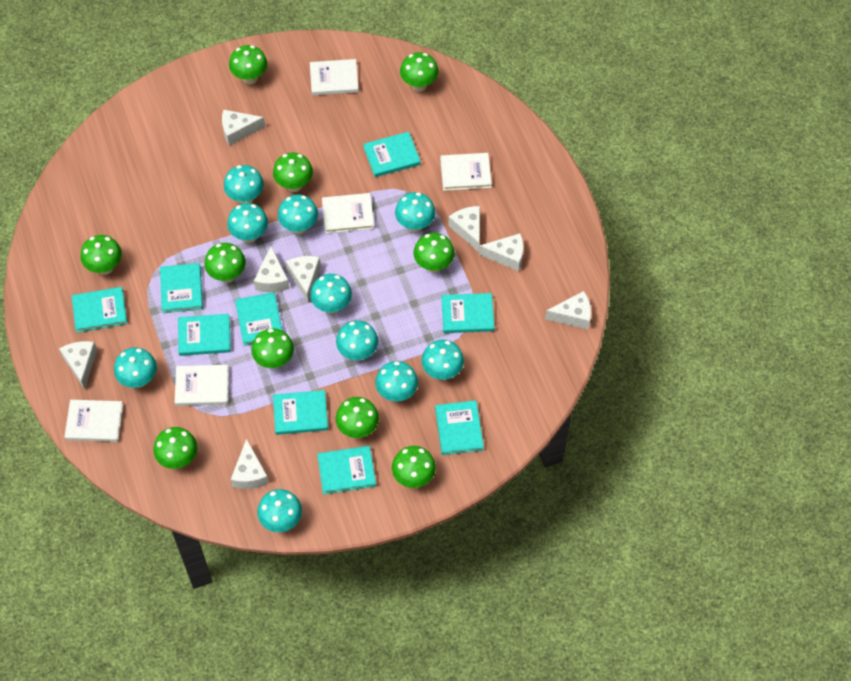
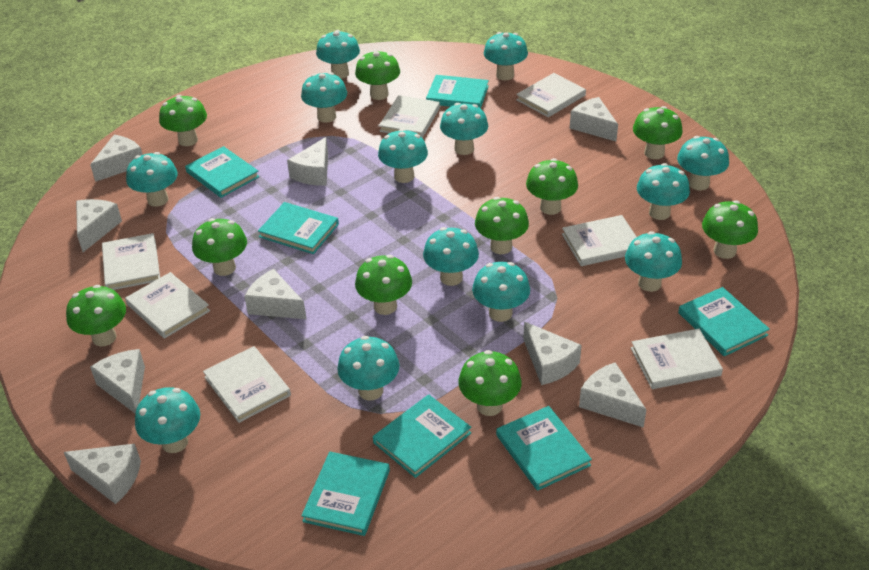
turquoise book: 9 -> 7
turquoise mushroom: 10 -> 13
white book: 5 -> 7
white cheese: 8 -> 9

